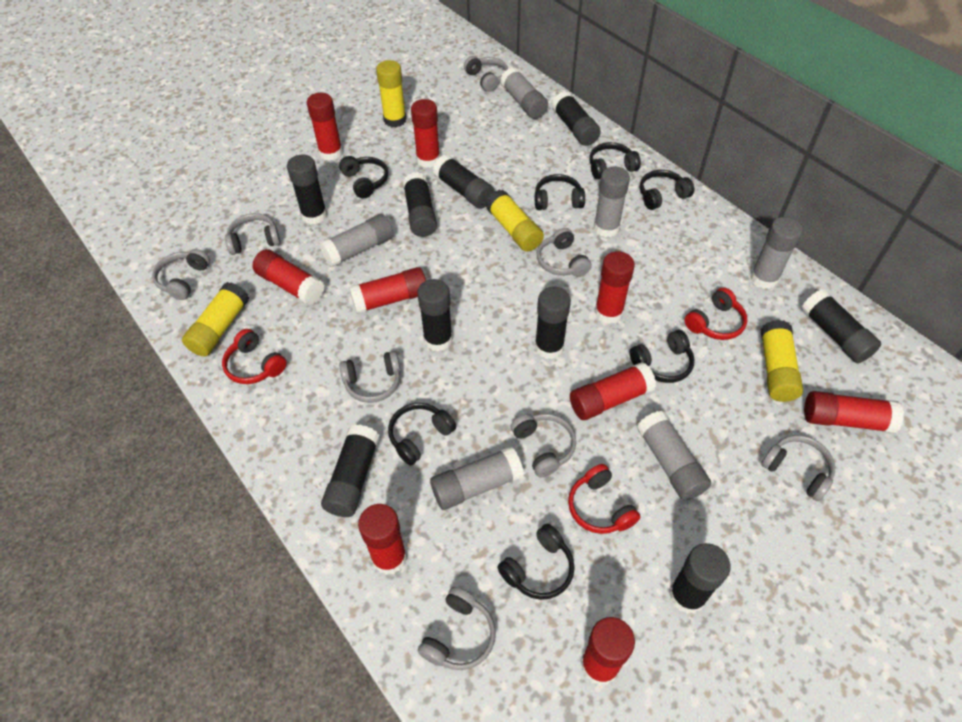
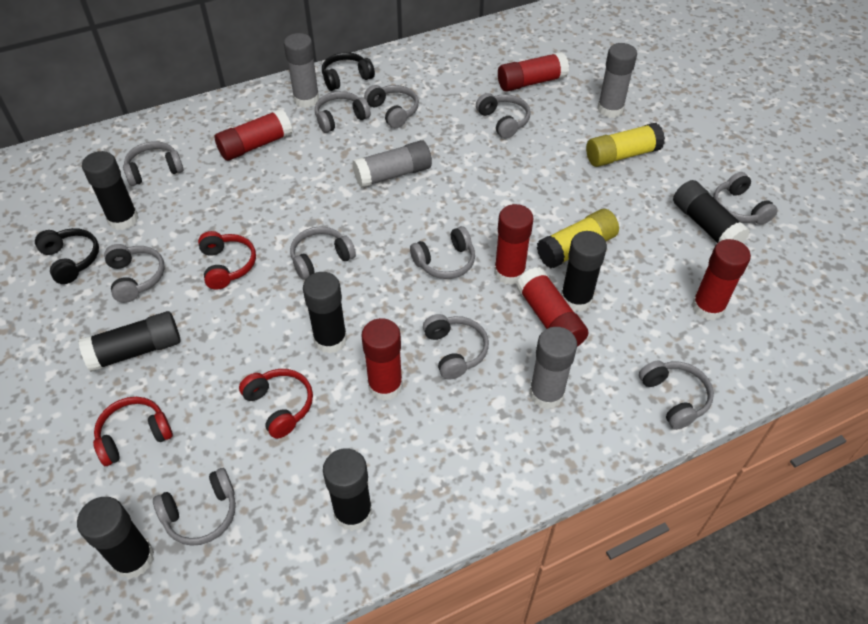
black glue stick: 9 -> 7
black headphones: 7 -> 2
grey glue stick: 6 -> 4
grey headphones: 8 -> 11
red glue stick: 9 -> 6
yellow glue stick: 4 -> 2

